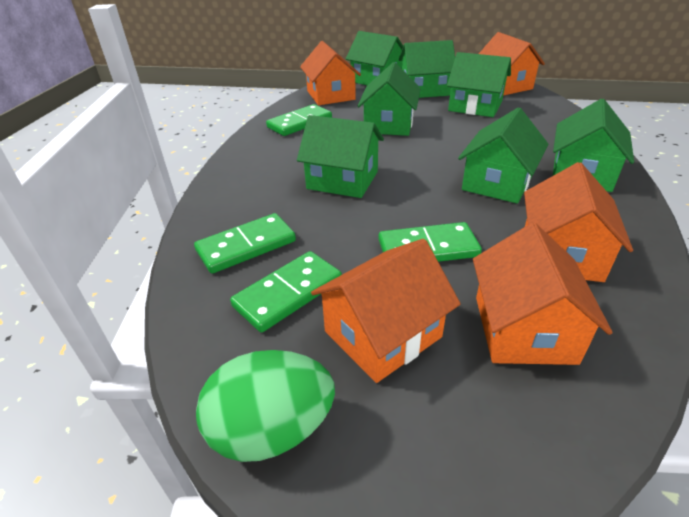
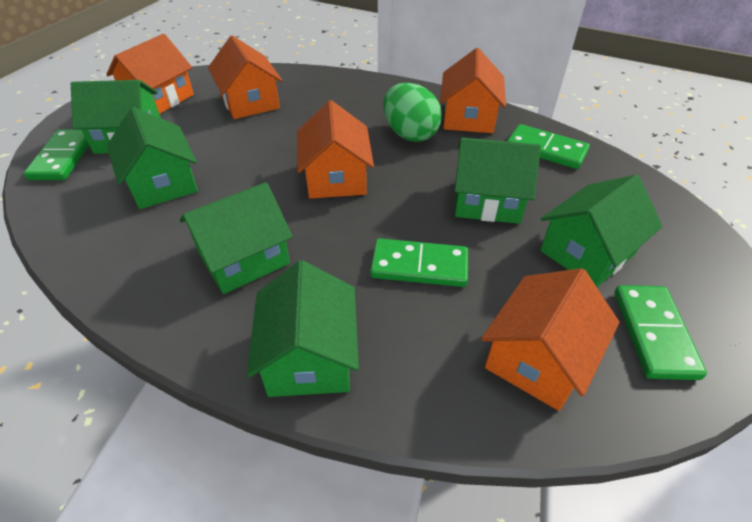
green house: 7 -> 6

